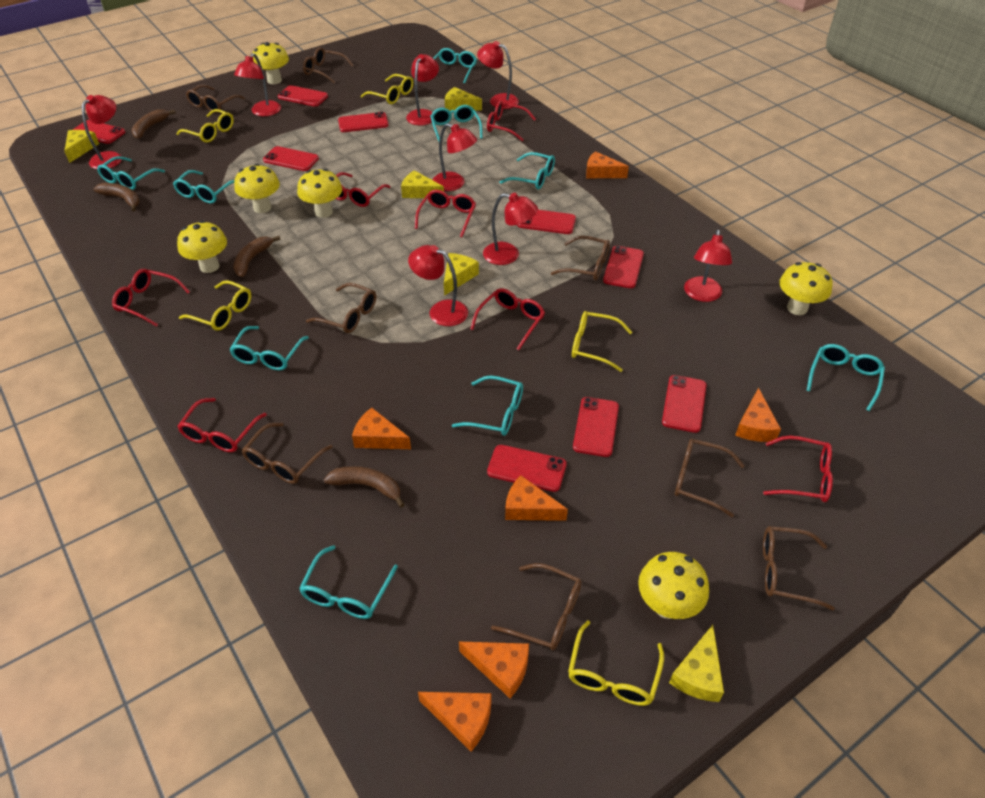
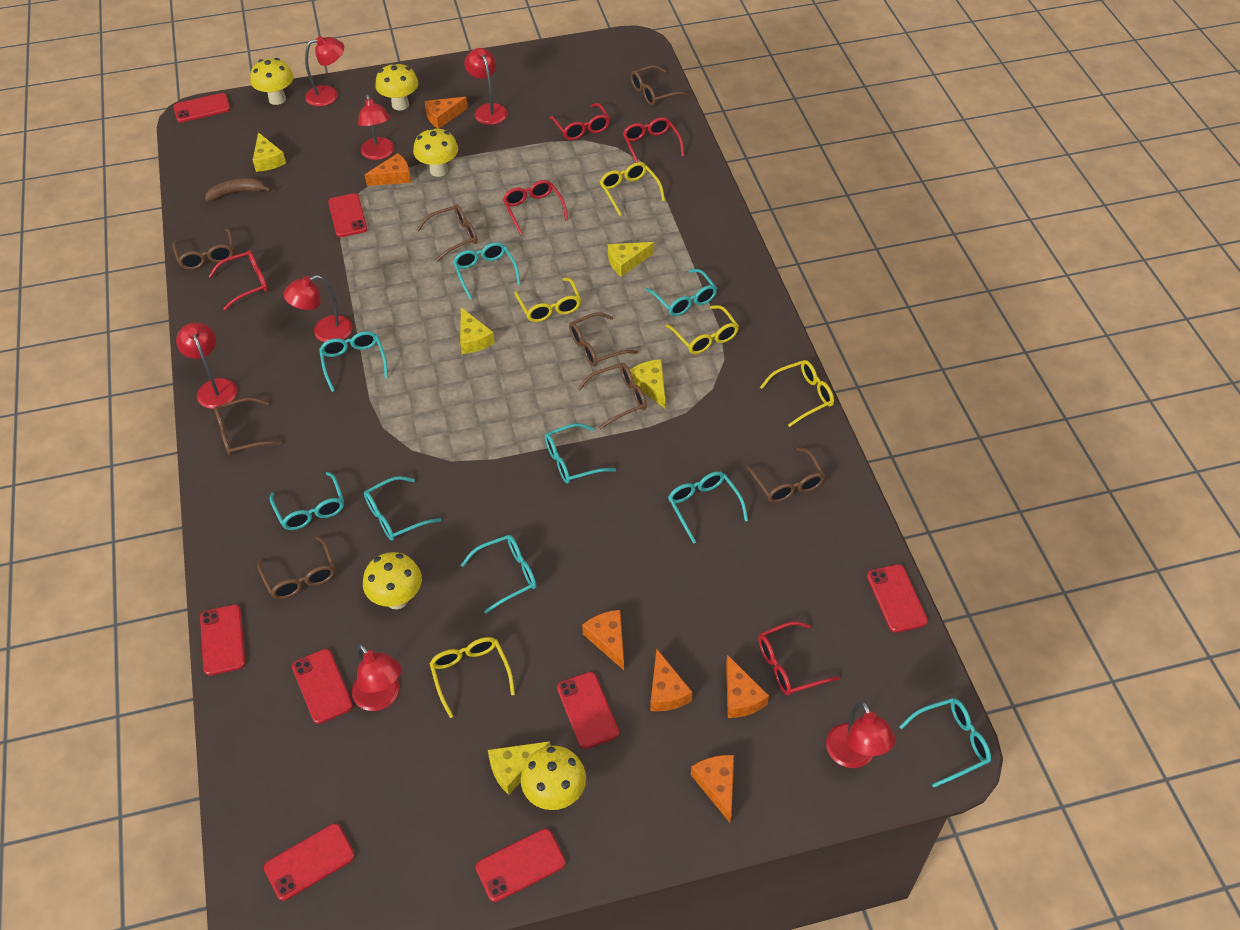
brown banana: 4 -> 1
red glasses: 7 -> 5
red lamp: 8 -> 7
red phone: 9 -> 8
yellow mushroom: 6 -> 5

